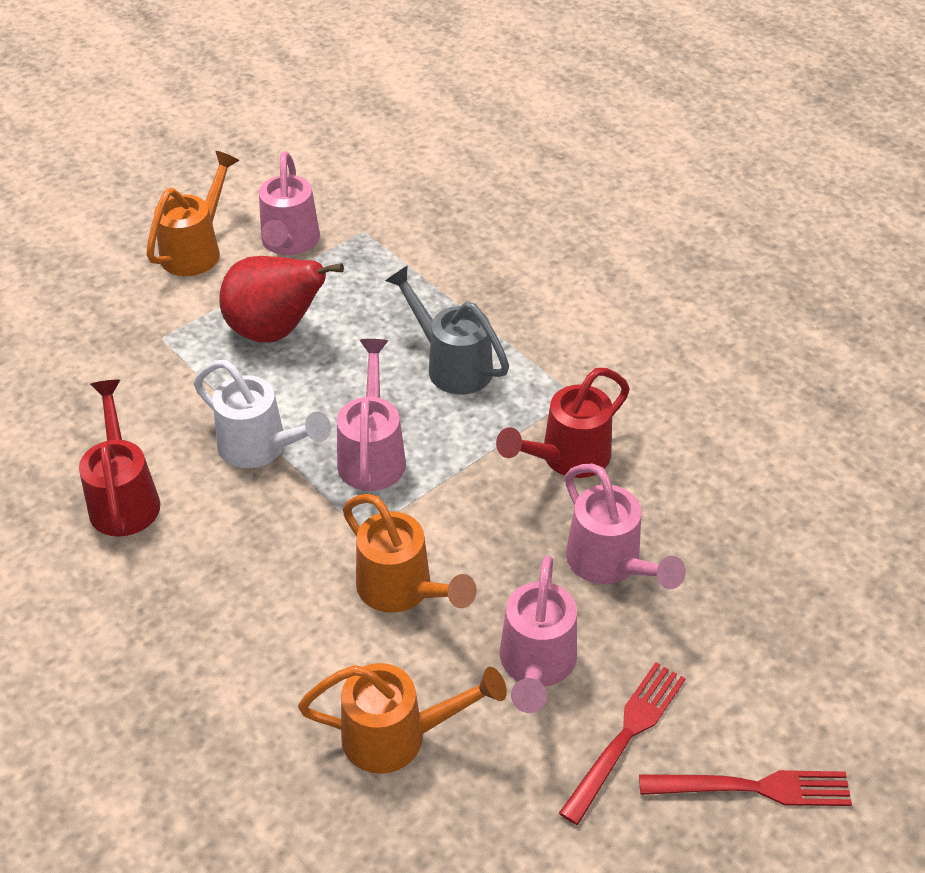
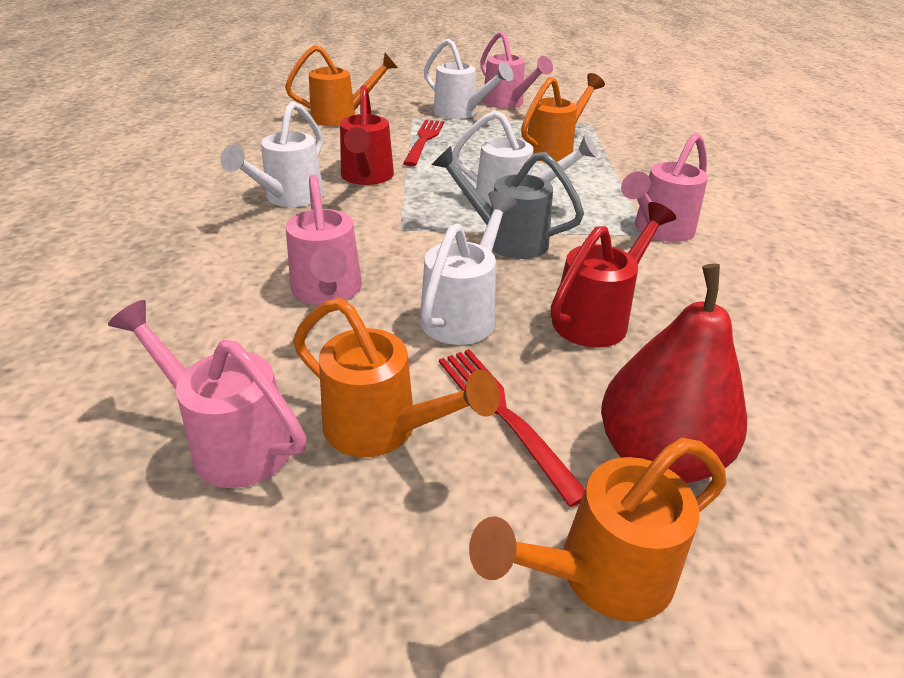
orange watering can: 3 -> 4
white watering can: 1 -> 4

